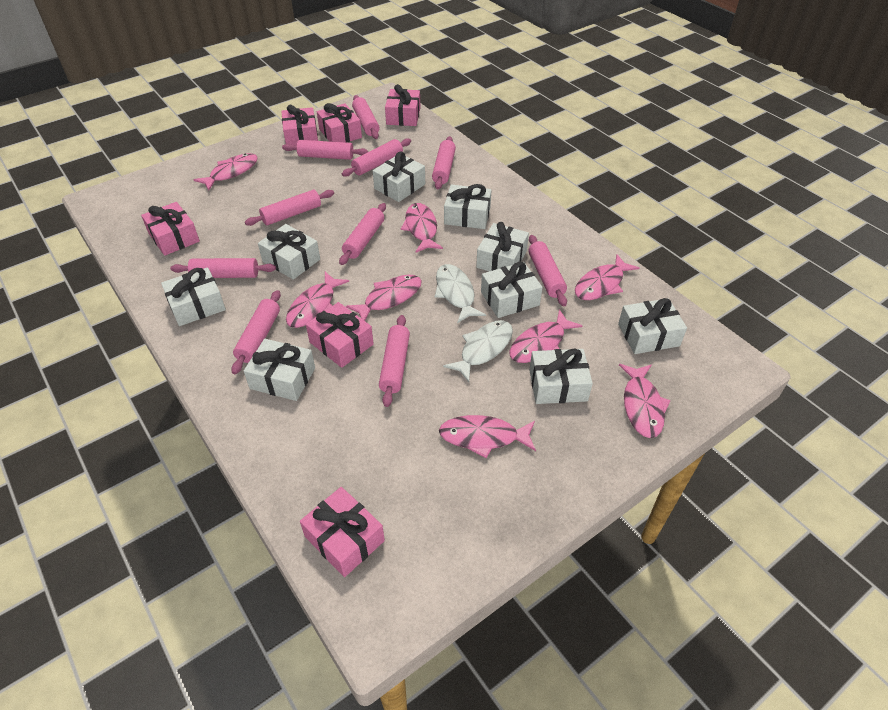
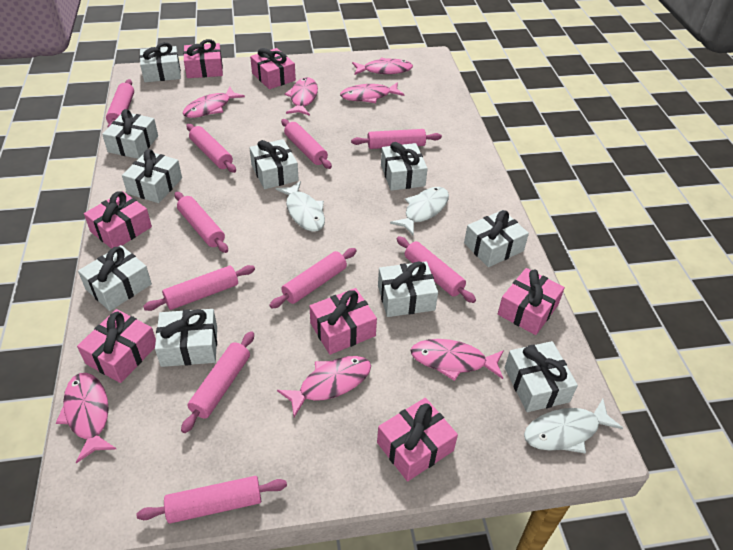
pink fish: 8 -> 7
pink gift: 6 -> 7
white fish: 2 -> 3
white gift: 9 -> 10

